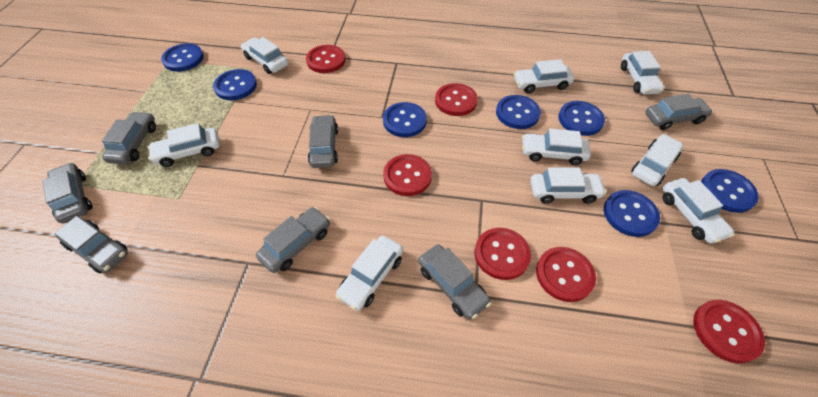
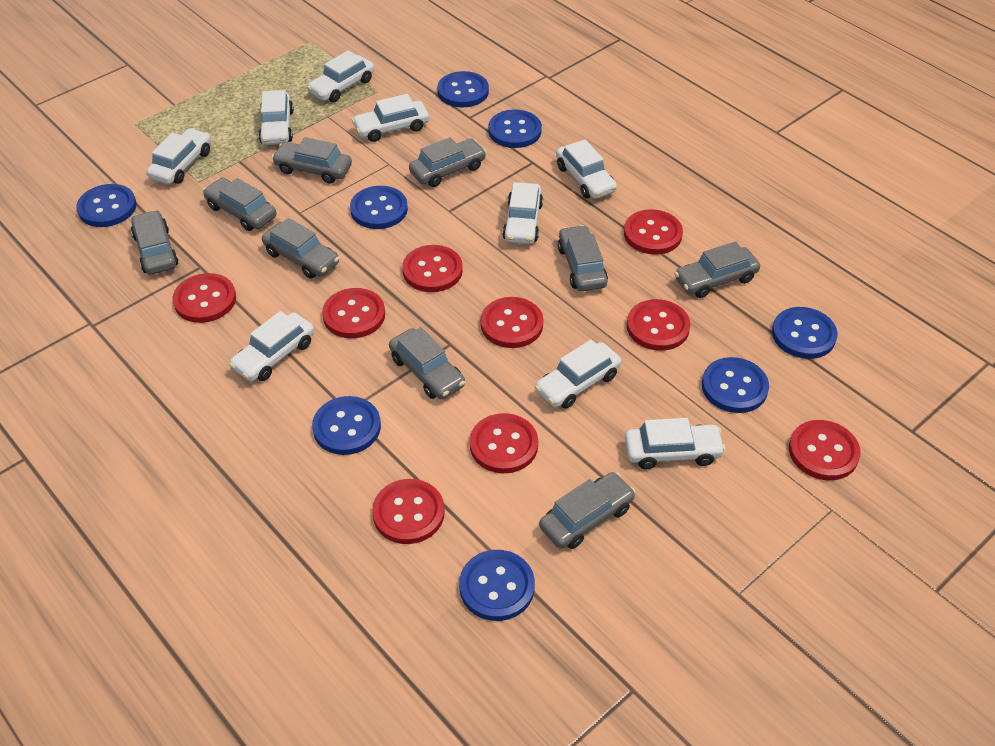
blue button: 7 -> 8
grey car: 7 -> 9
red button: 6 -> 9

